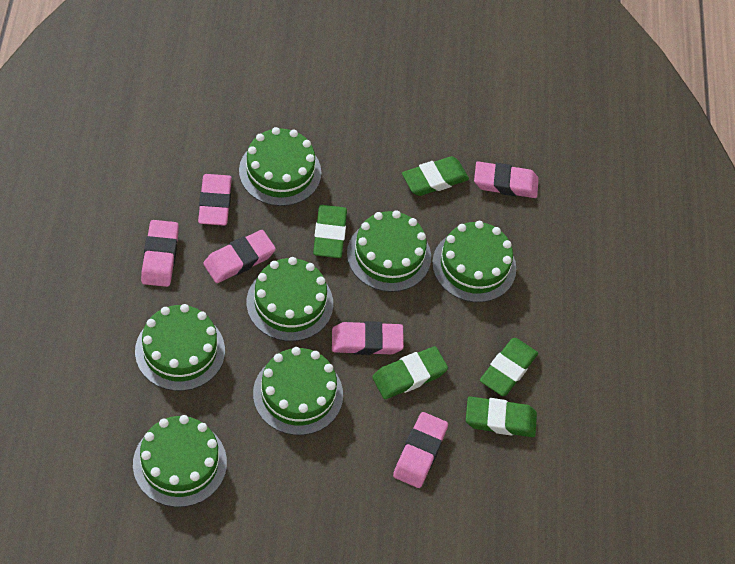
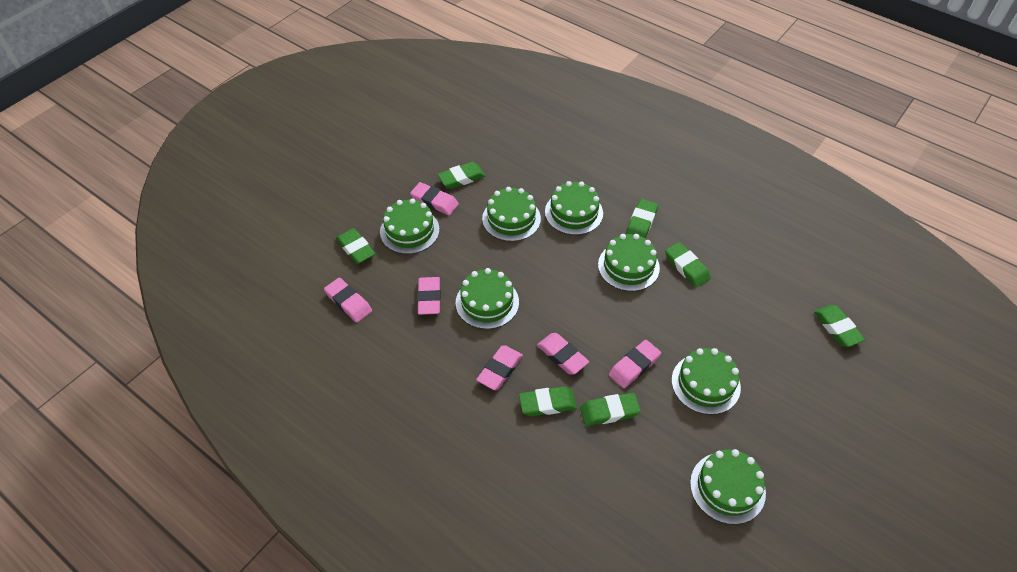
green eraser: 5 -> 7

